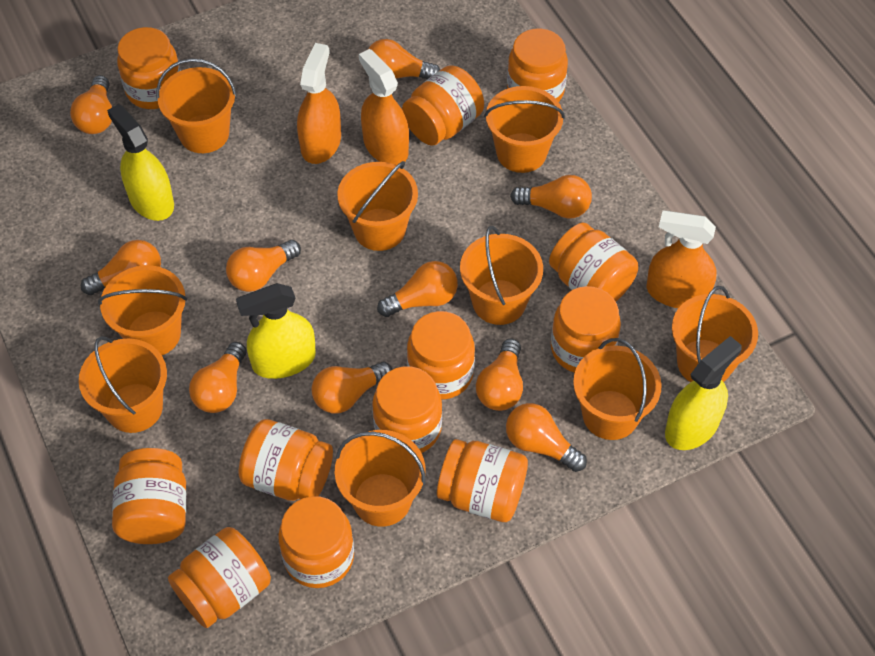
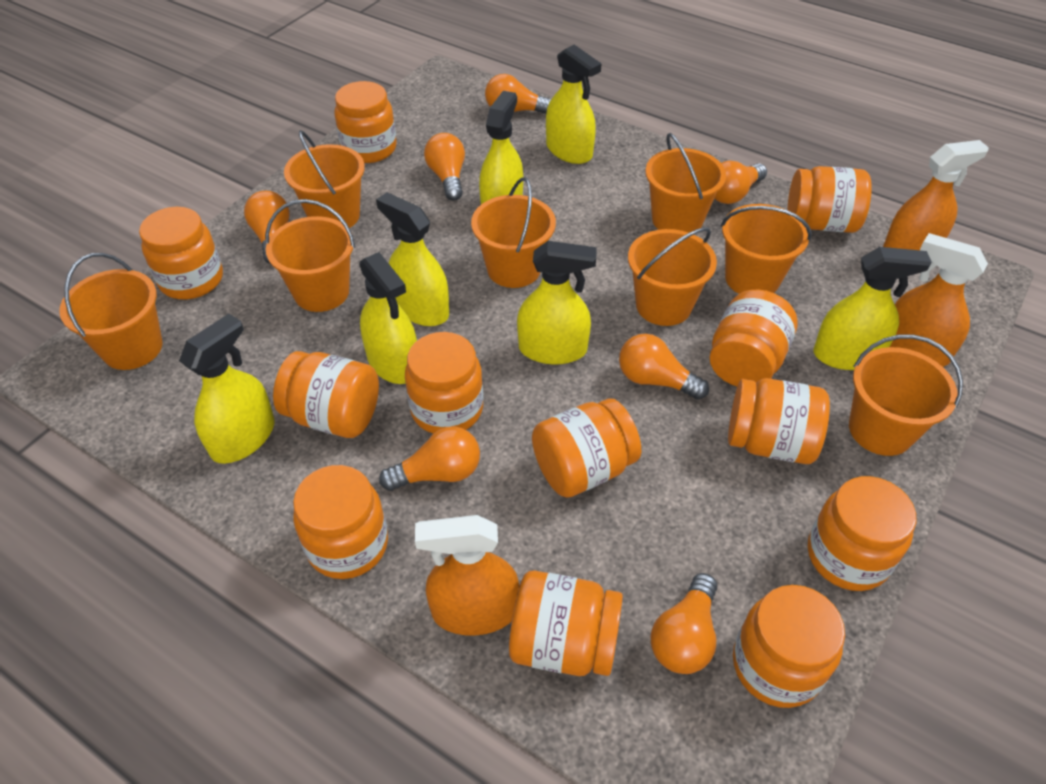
orange bucket: 9 -> 8
orange light bulb: 10 -> 7
yellow spray bottle: 3 -> 7

